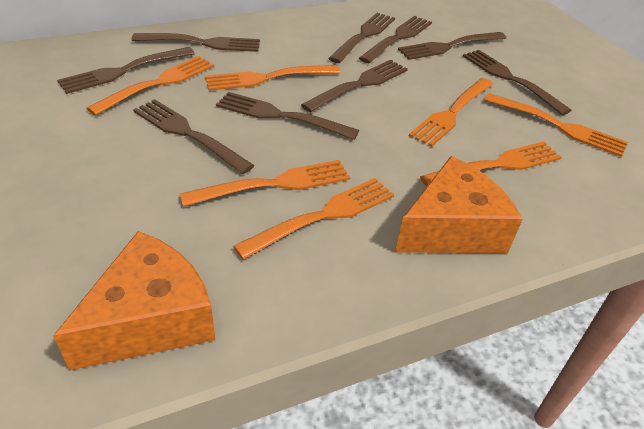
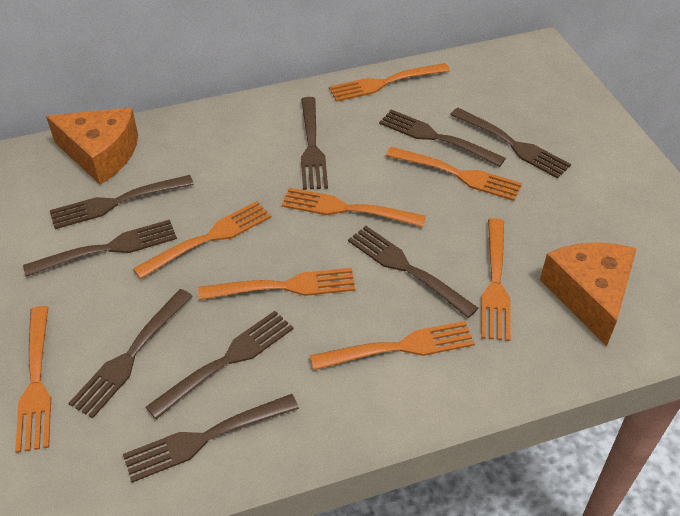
orange fork: 7 -> 8

